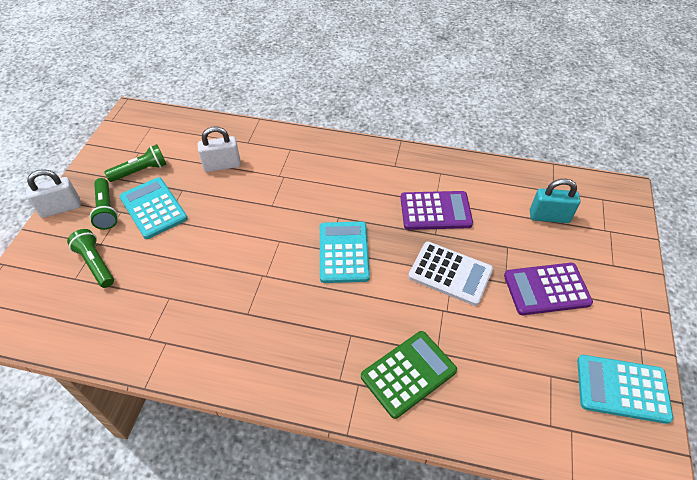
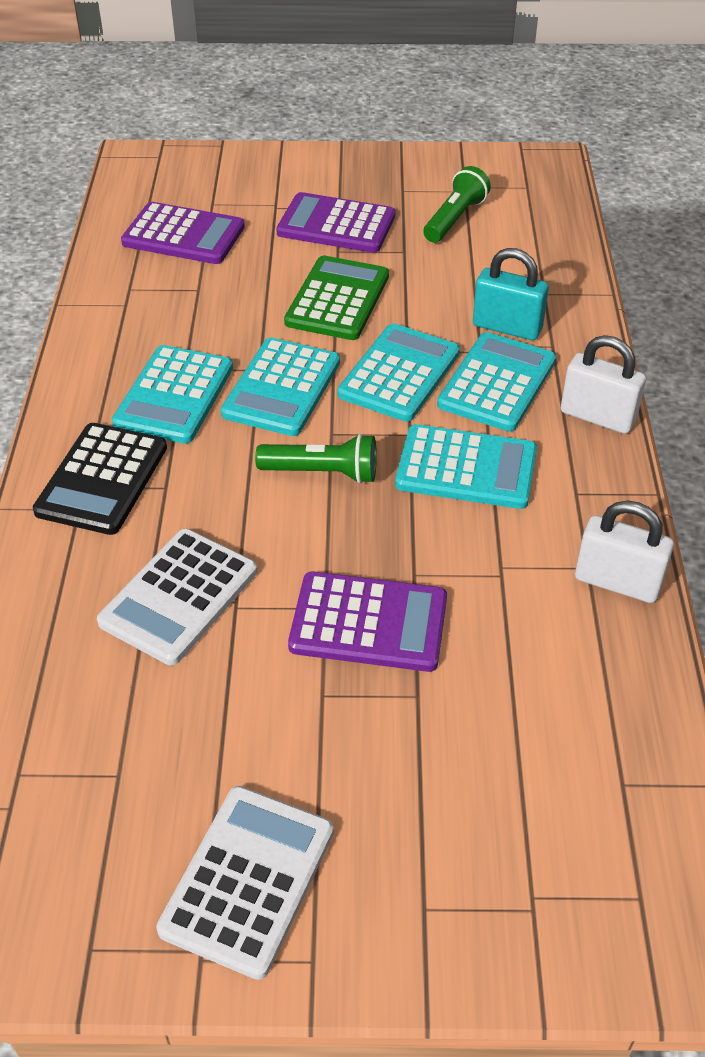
black calculator: 0 -> 1
green flashlight: 3 -> 2
purple calculator: 2 -> 3
turquoise calculator: 3 -> 5
white calculator: 1 -> 2

